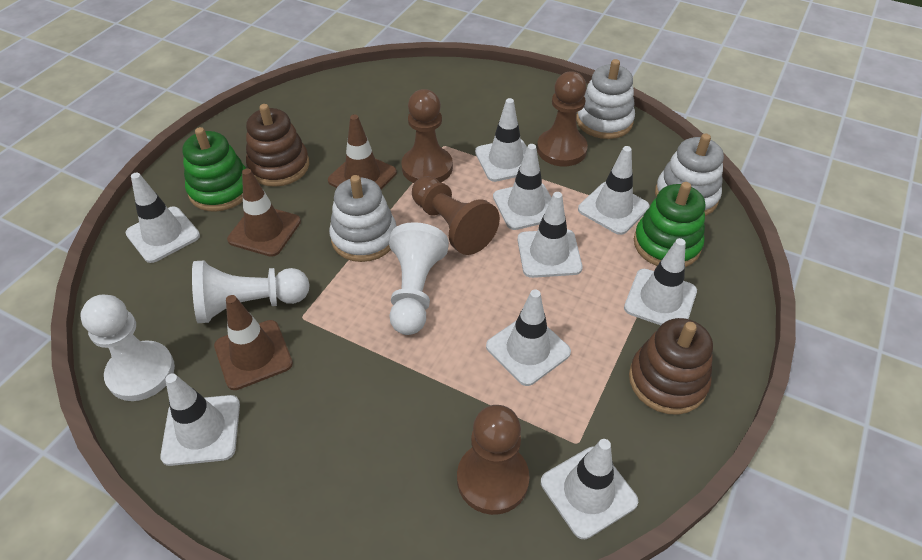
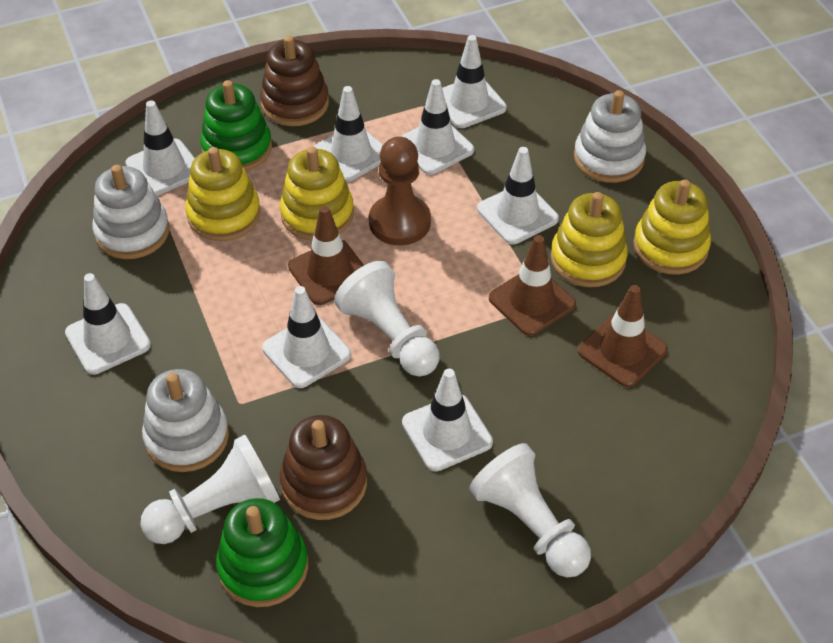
brown pawn: 4 -> 1
white traffic cone: 9 -> 8
yellow stacking toy: 0 -> 4

